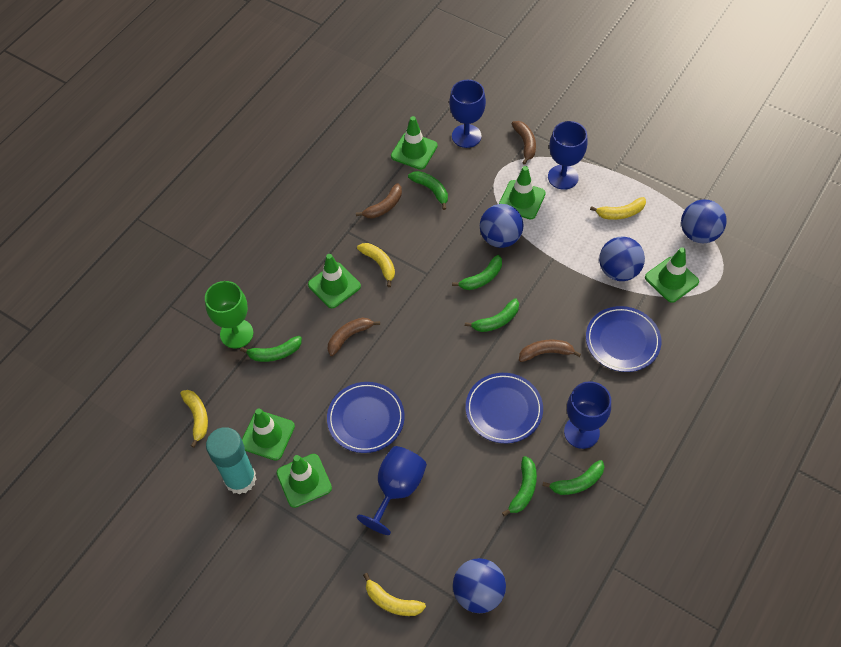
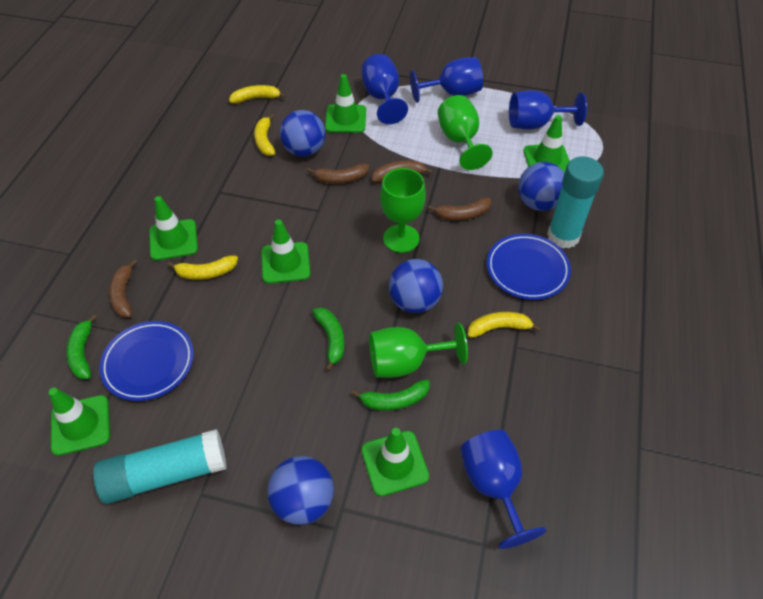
blue plate: 3 -> 2
green banana: 6 -> 3
green goblet: 1 -> 3
turquoise glue stick: 1 -> 2

